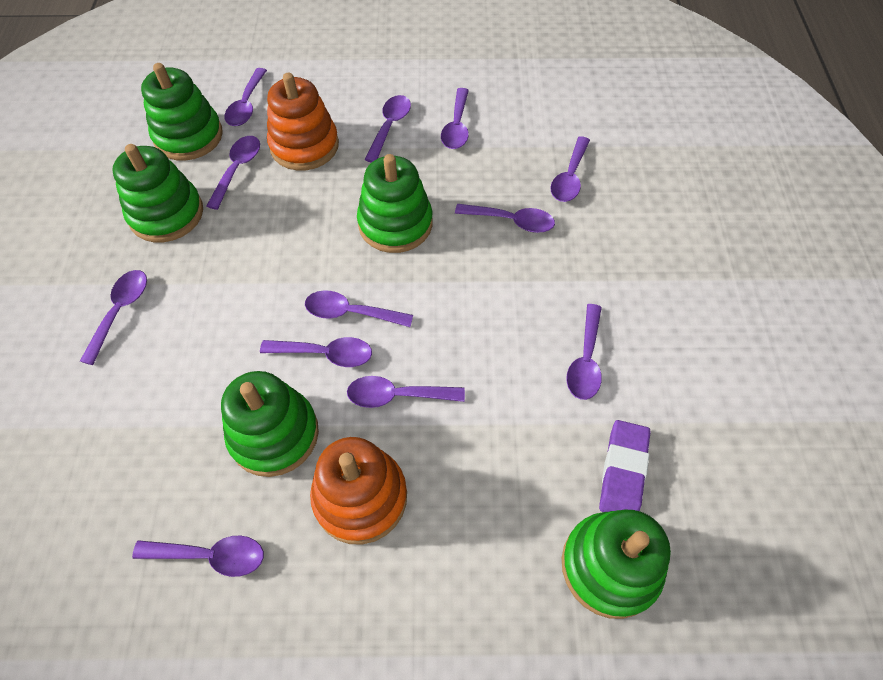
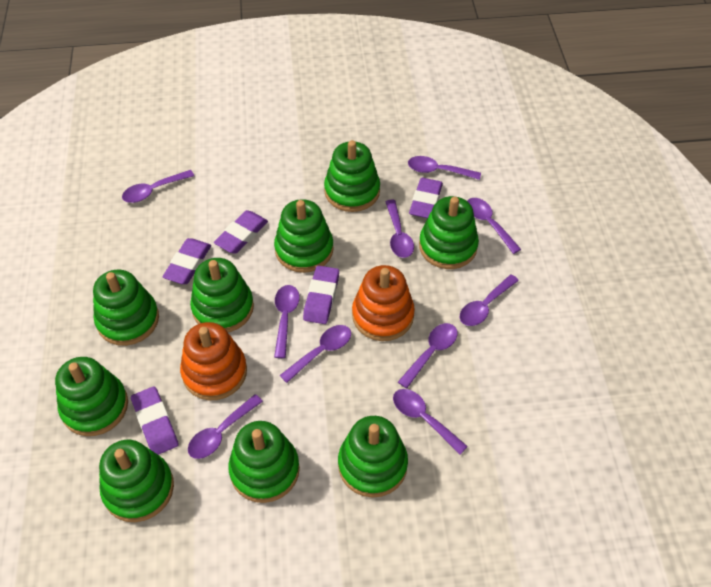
green stacking toy: 5 -> 9
purple eraser: 1 -> 5
purple spoon: 12 -> 10

